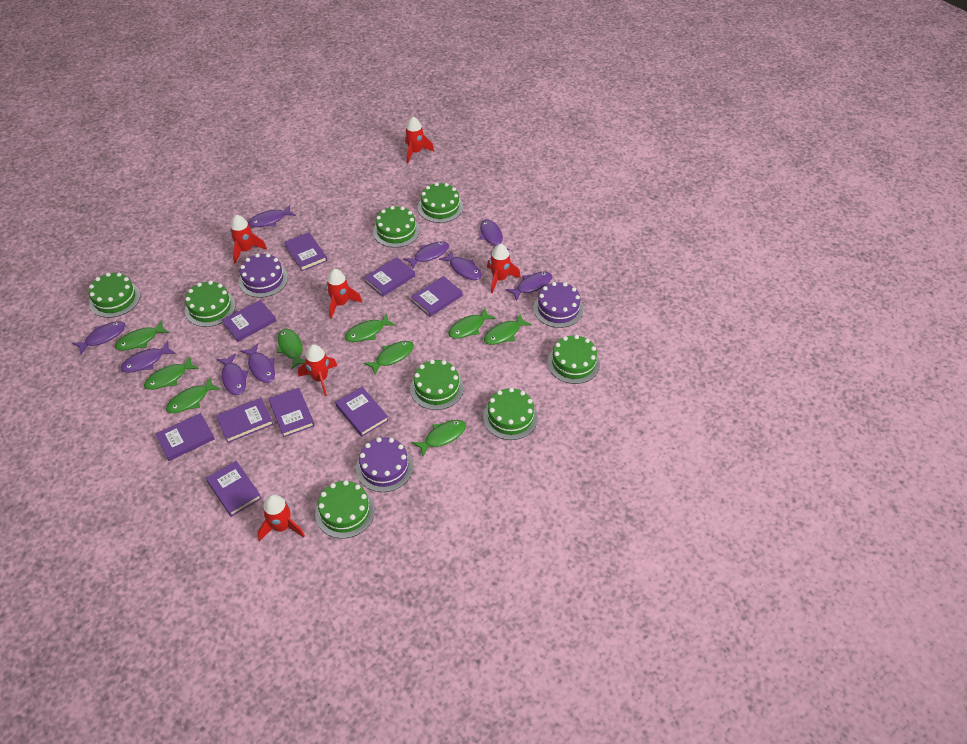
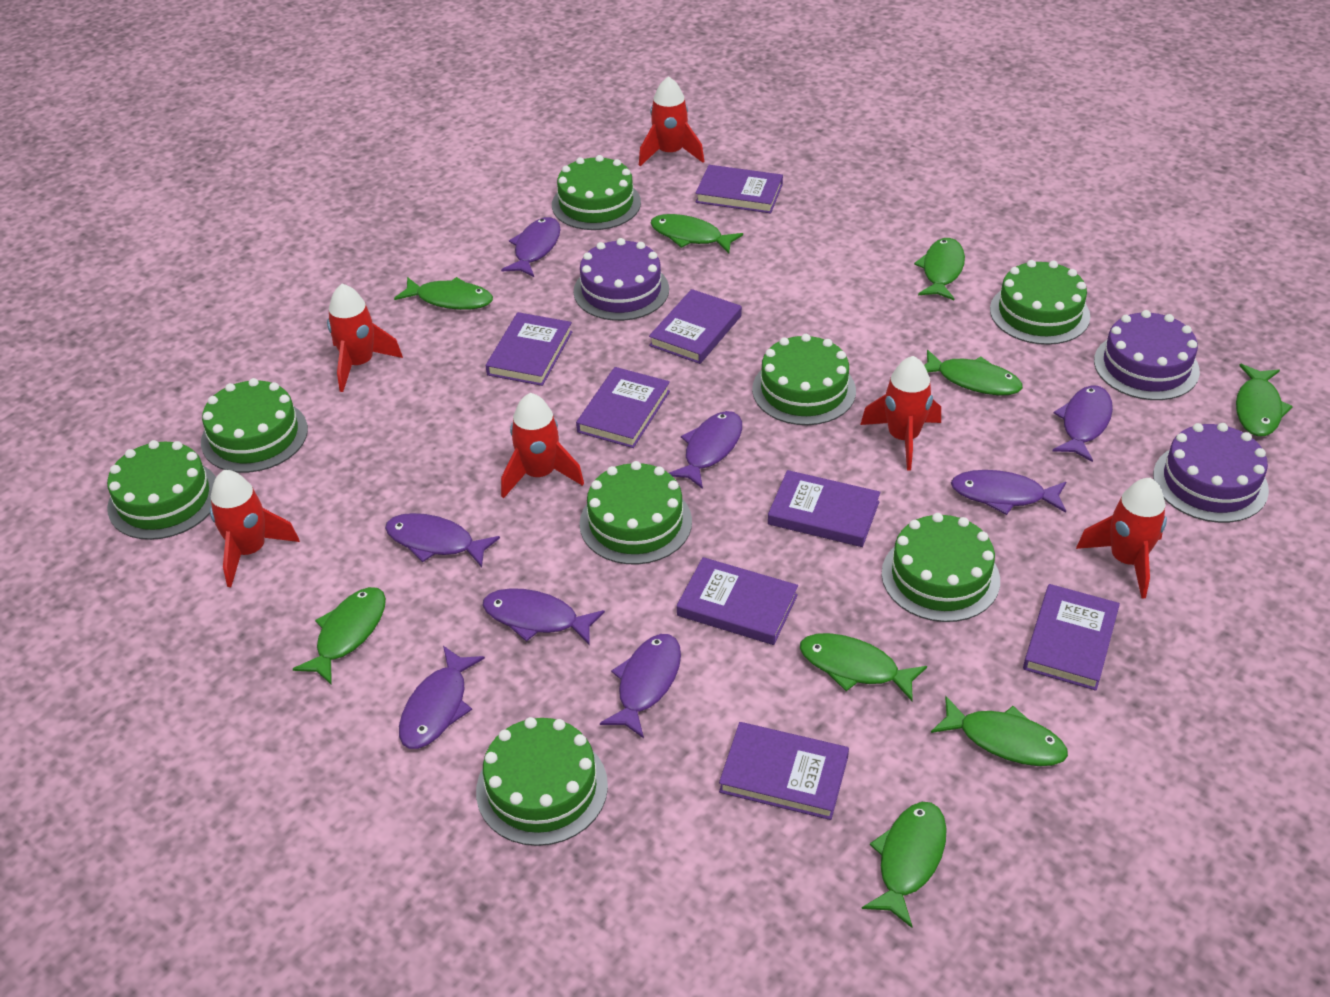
purple book: 9 -> 8
purple fish: 9 -> 8

